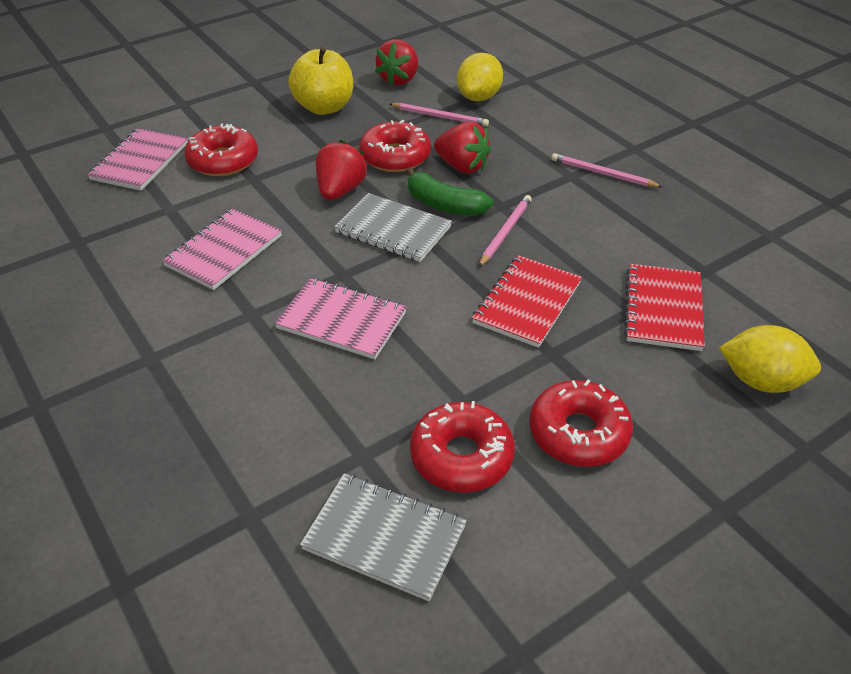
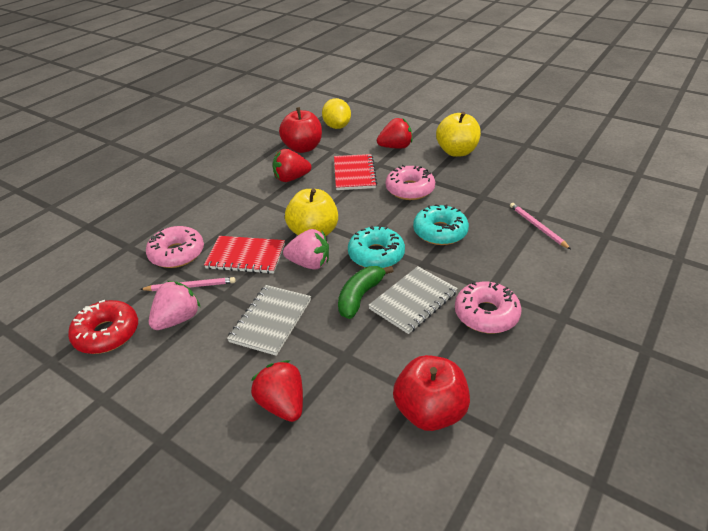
pink donut: 0 -> 3
pink notebook: 3 -> 0
pink pencil: 3 -> 2
pink strawberry: 0 -> 2
red apple: 0 -> 2
red donut: 4 -> 1
turquoise donut: 0 -> 2
yellow apple: 1 -> 2
yellow lemon: 2 -> 1

